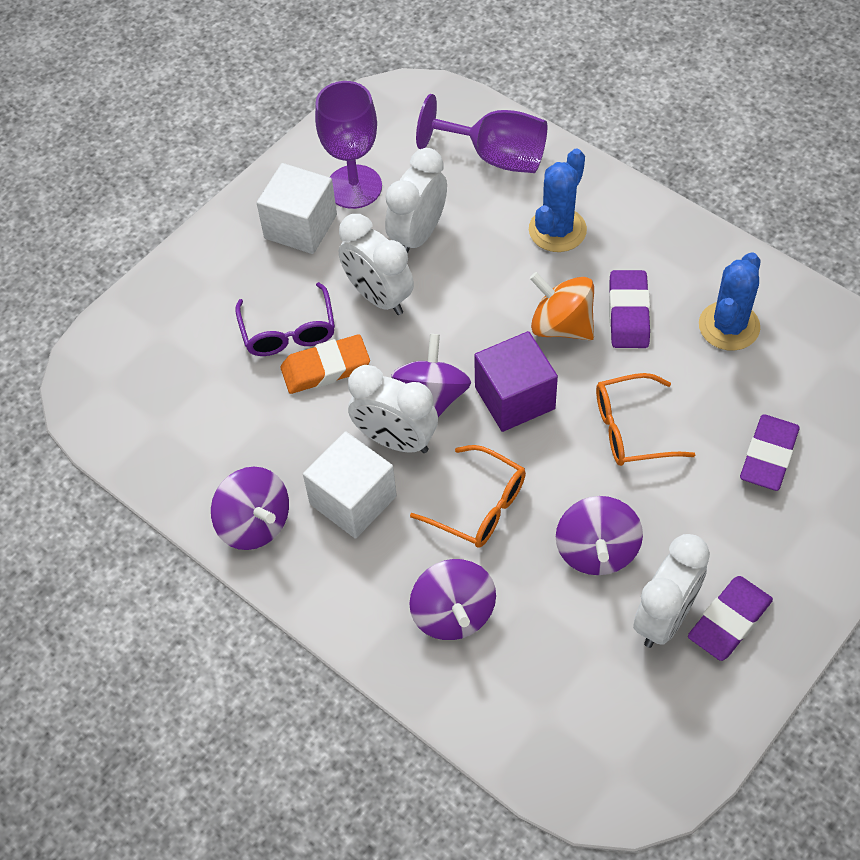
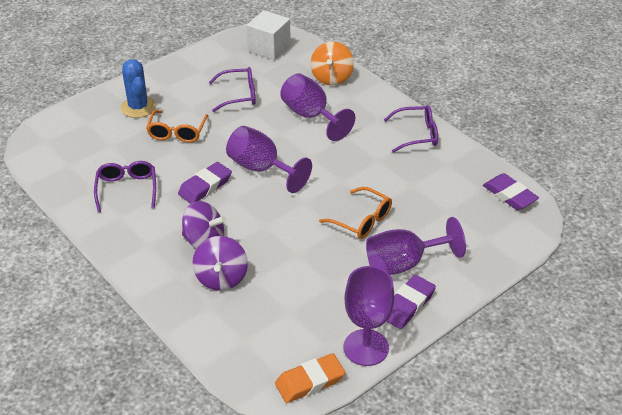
blue cactus: 2 -> 1
purple cube: 1 -> 0
purple glasses: 1 -> 3
purple goblet: 2 -> 4
purple spinning top: 4 -> 2
white clock: 4 -> 0
white cube: 2 -> 1

